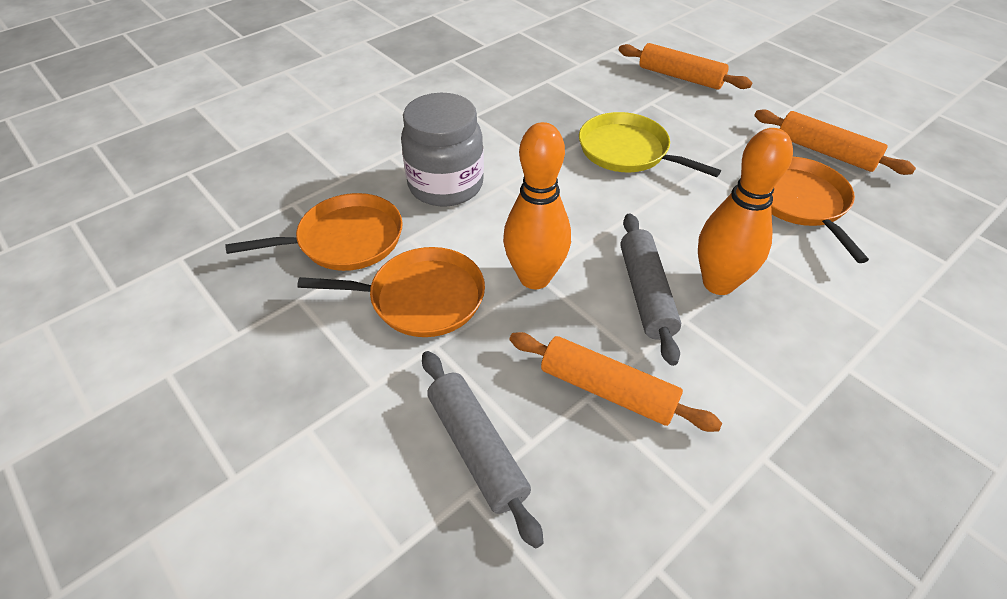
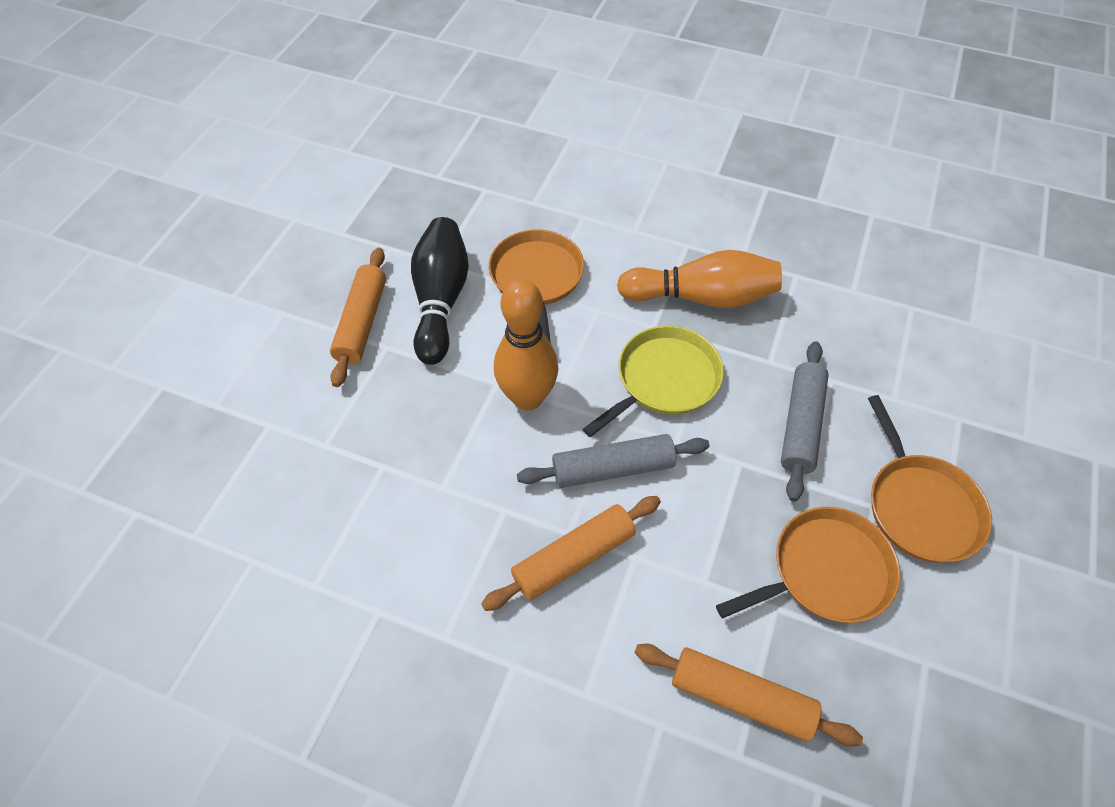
black bowling pin: 0 -> 1
grey jar: 1 -> 0

